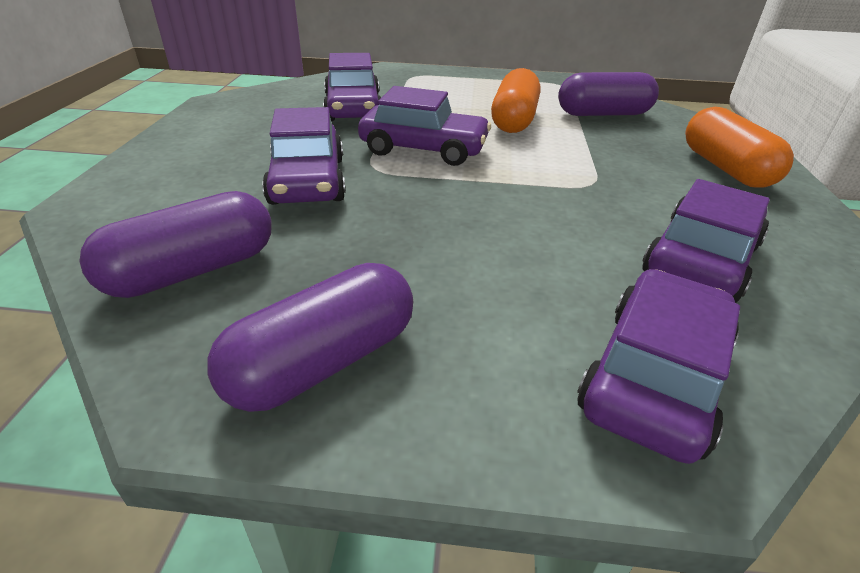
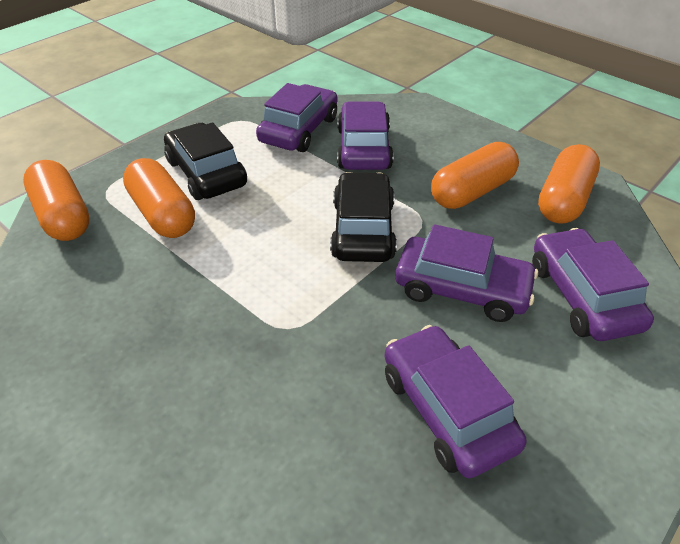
black car: 0 -> 2
orange capsule: 2 -> 4
purple capsule: 3 -> 0

